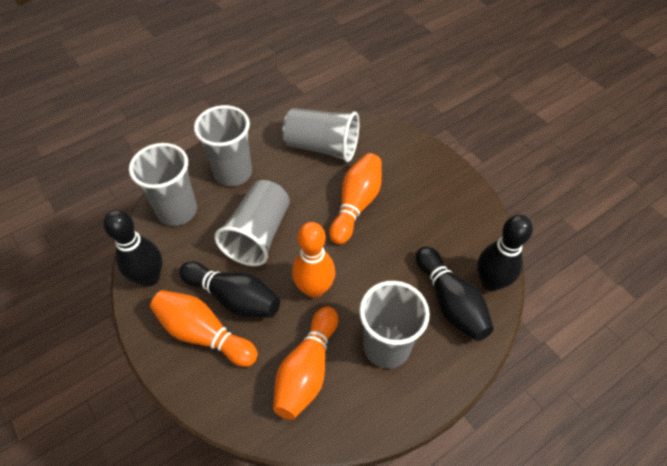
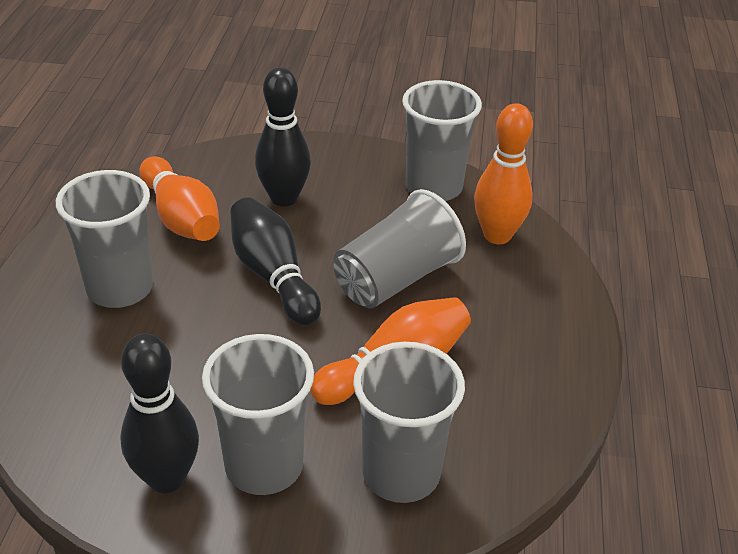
black bowling pin: 4 -> 3
orange bowling pin: 4 -> 3

